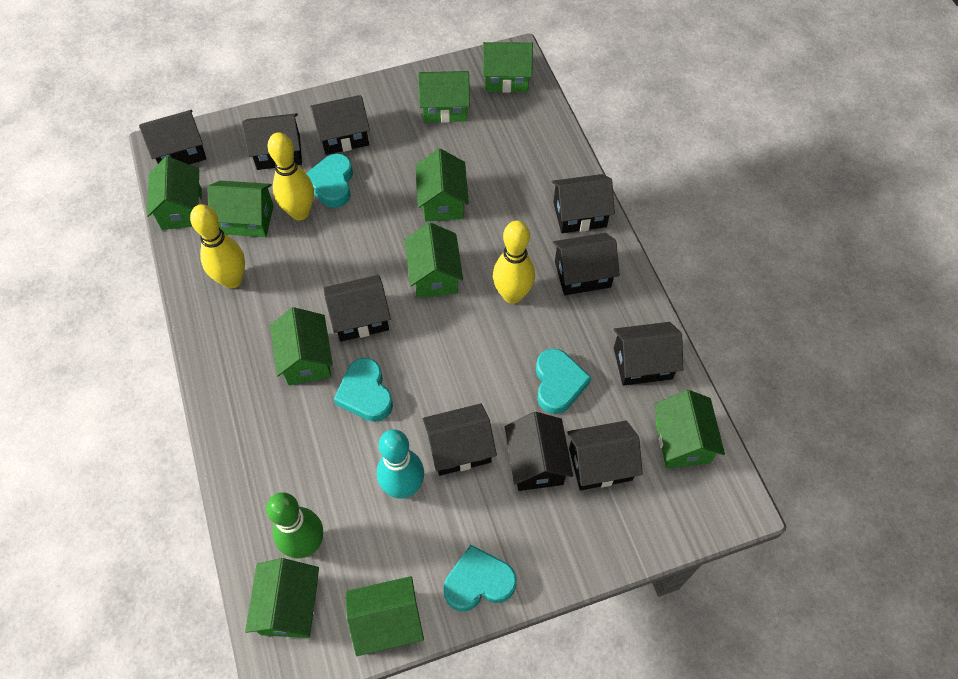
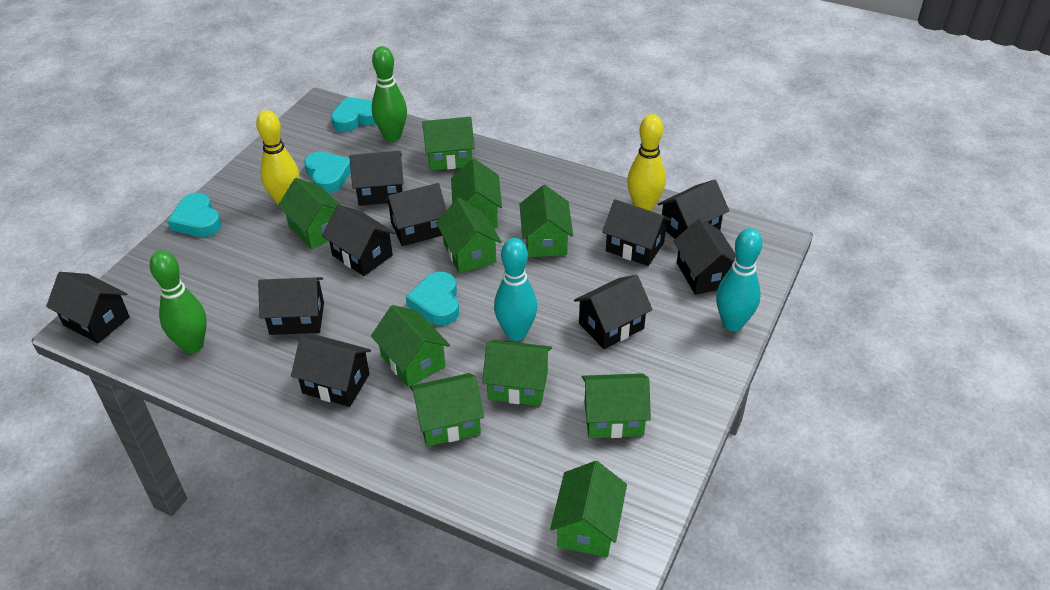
green bowling pin: 1 -> 2
turquoise bowling pin: 1 -> 2
yellow bowling pin: 3 -> 2

